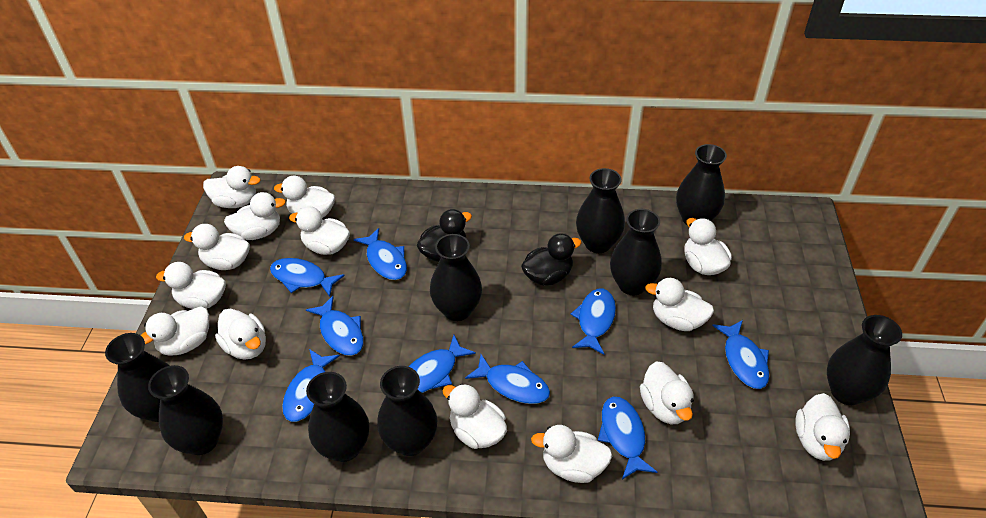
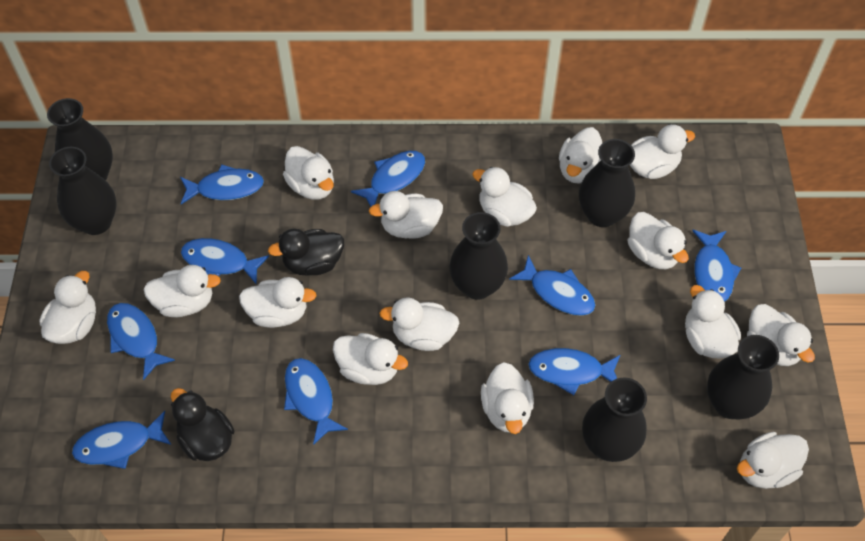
black vase: 9 -> 6
white duck: 14 -> 15

